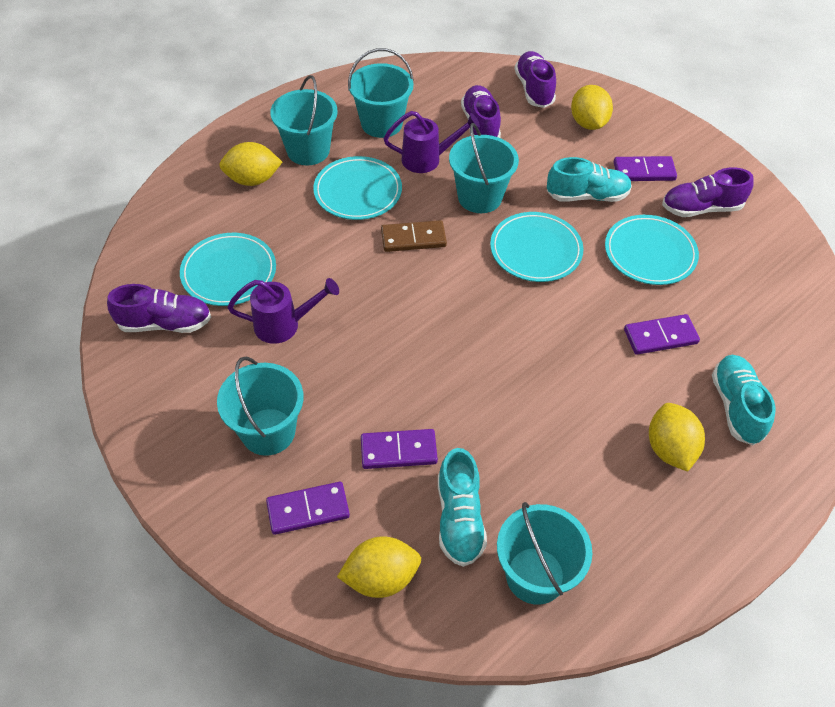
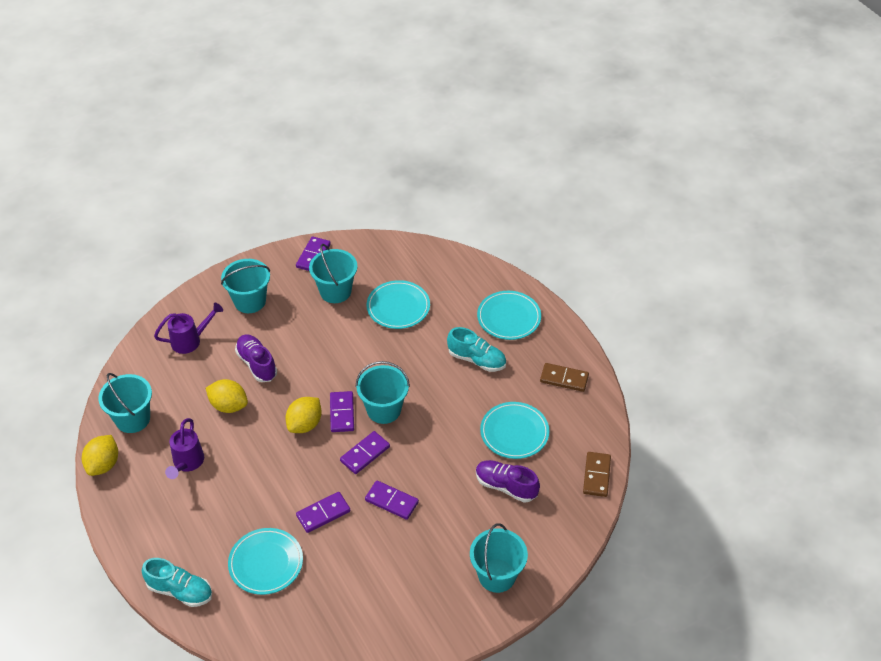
brown domino: 1 -> 2
purple domino: 4 -> 5
purple shoe: 4 -> 2
turquoise shoe: 3 -> 2
yellow lemon: 4 -> 3

